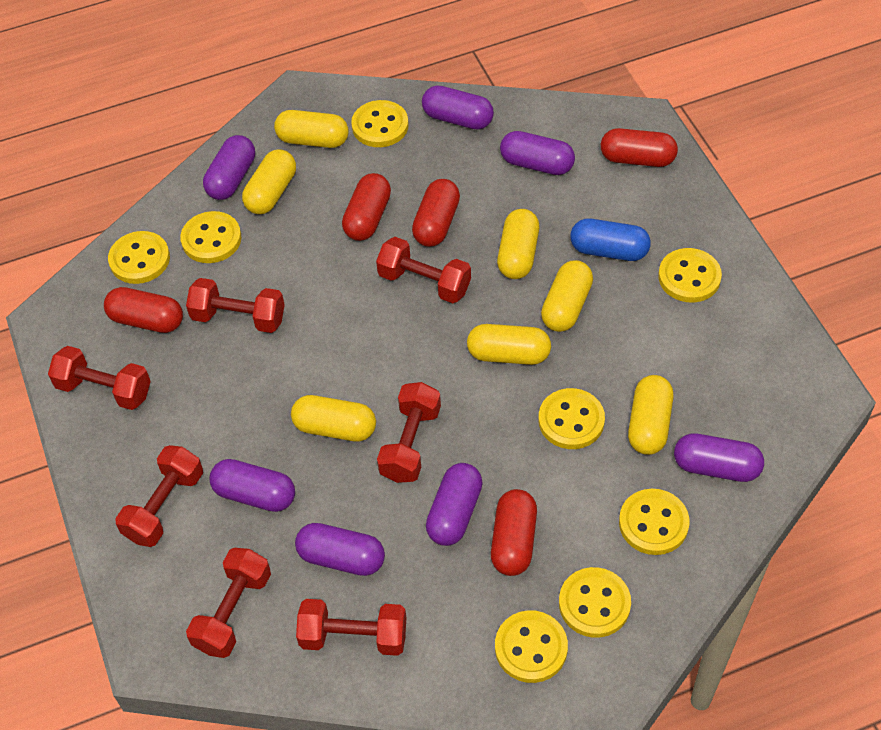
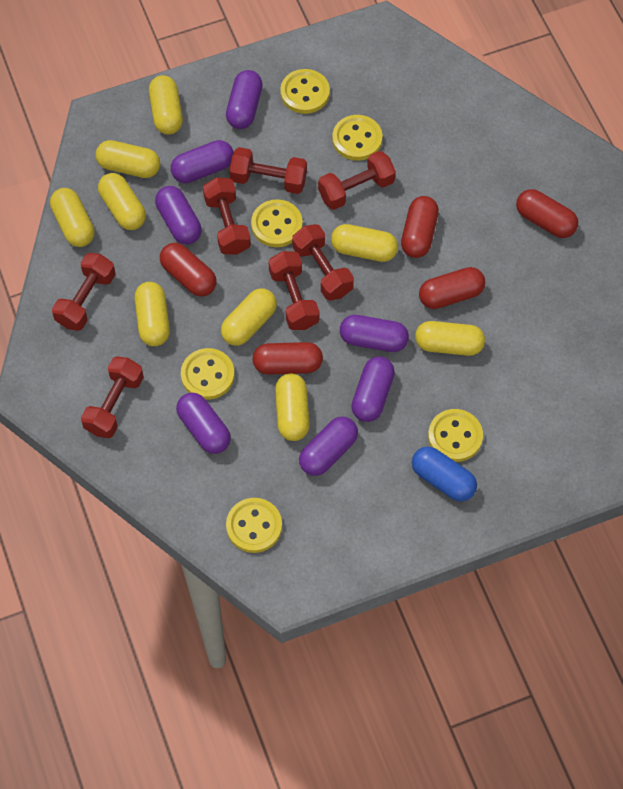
yellow button: 8 -> 6
yellow capsule: 7 -> 9

